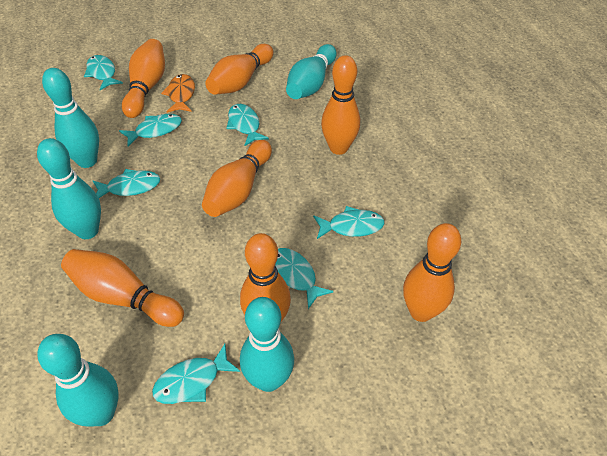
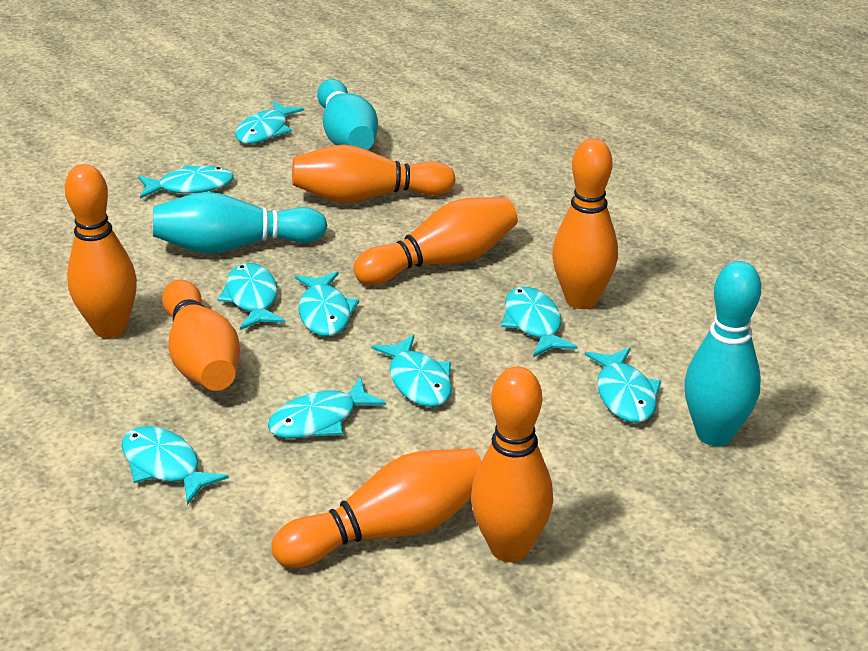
orange fish: 1 -> 0
turquoise bowling pin: 5 -> 3
turquoise fish: 7 -> 9

